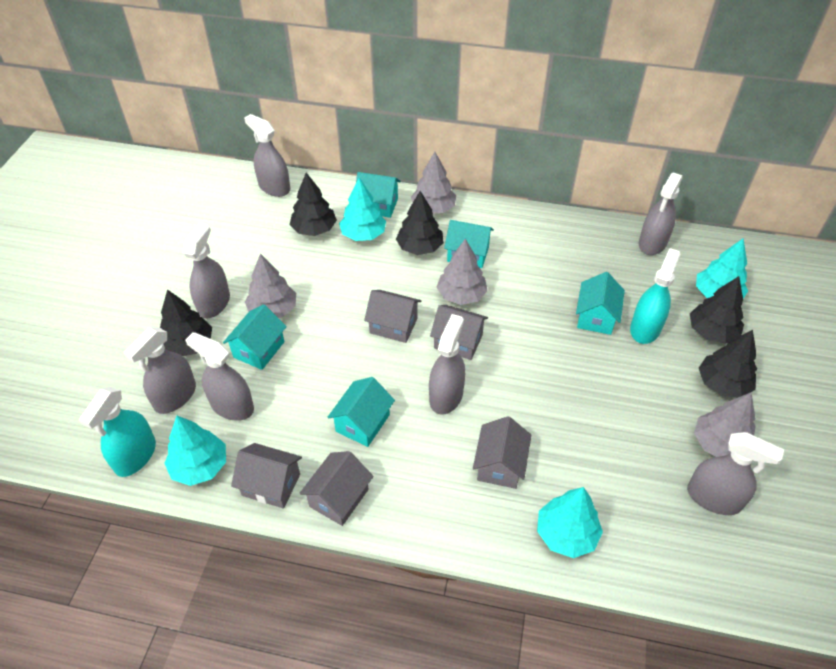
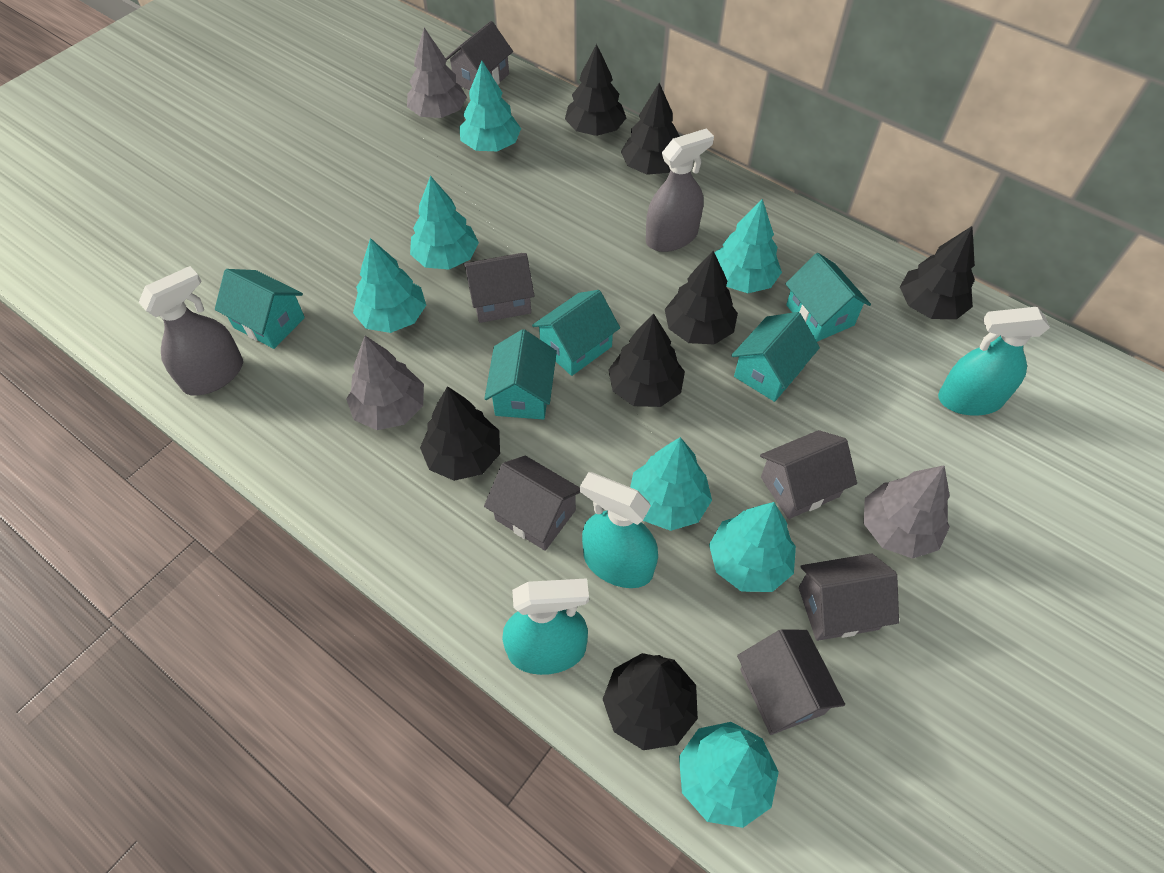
black tree: 5 -> 7
grey house: 5 -> 6
grey spray bottle: 7 -> 2
grey tree: 4 -> 3
turquoise spray bottle: 2 -> 3
turquoise tree: 4 -> 7

